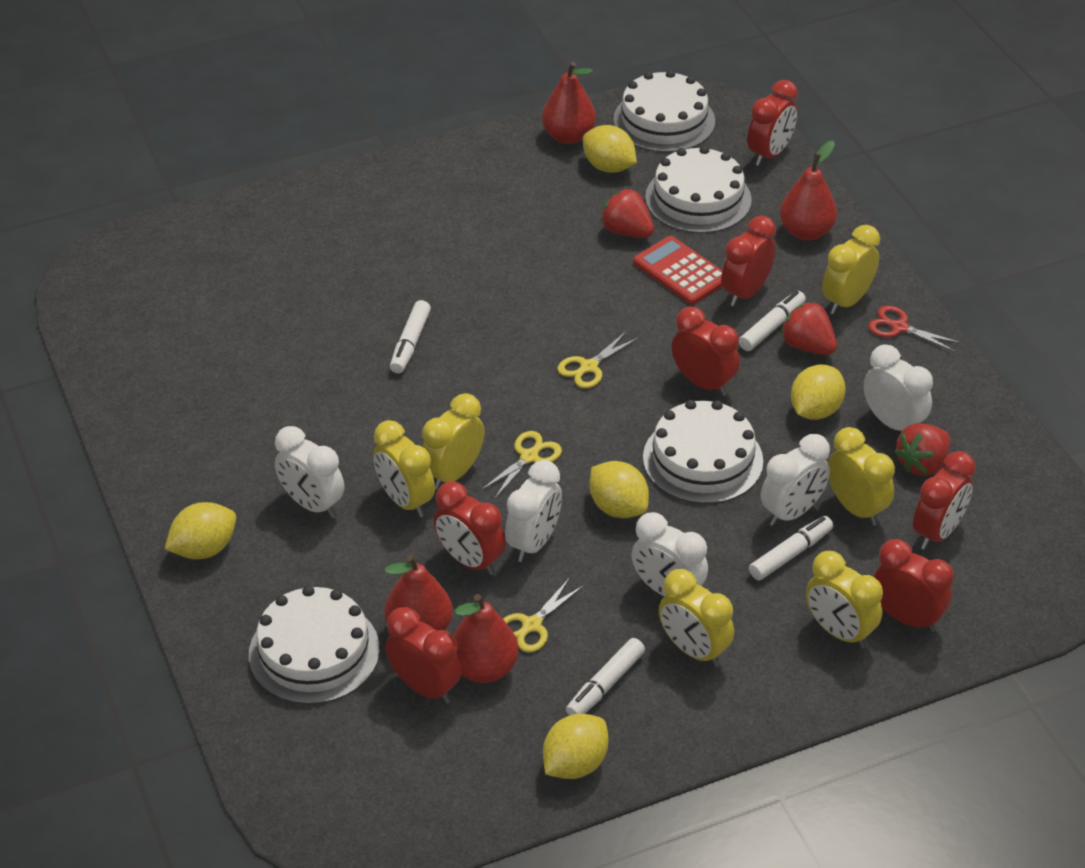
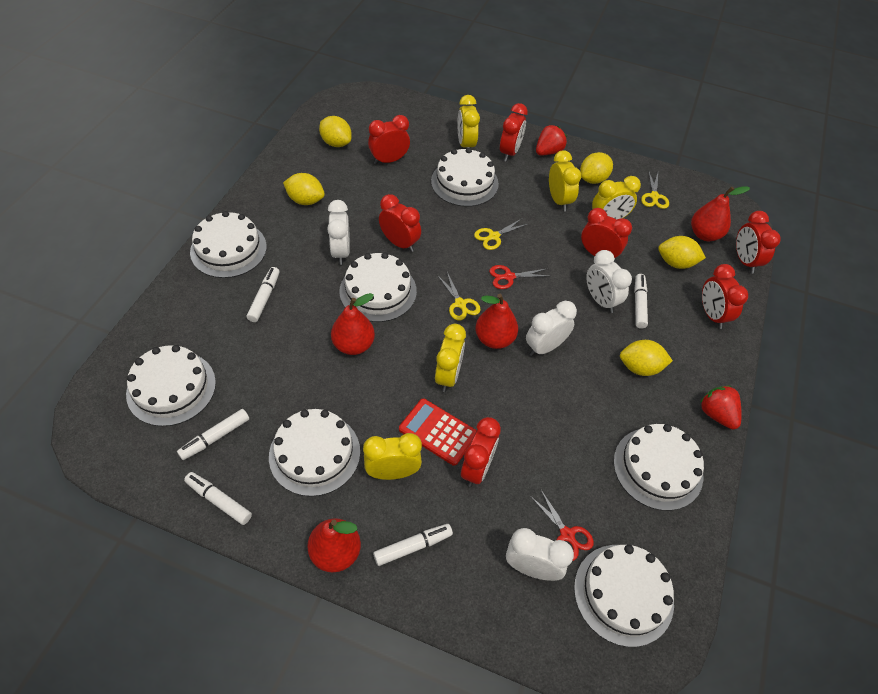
red scissors: 1 -> 2
red strawberry: 3 -> 2
white cake: 4 -> 7
white clock: 5 -> 4
white marker: 4 -> 5
yellow clock: 6 -> 5

